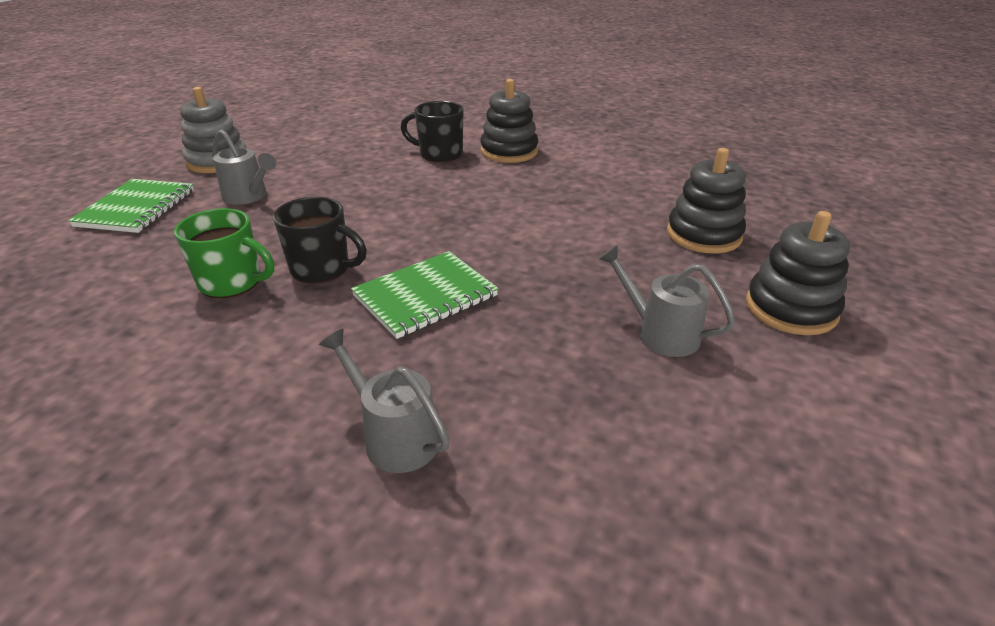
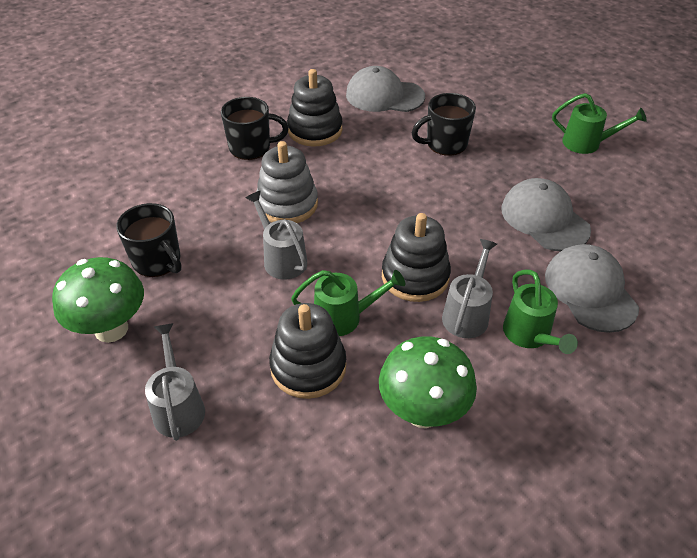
black mug: 2 -> 3
green mug: 1 -> 0
green mushroom: 0 -> 2
green notebook: 2 -> 0
green watering can: 0 -> 3
grey cap: 0 -> 3

